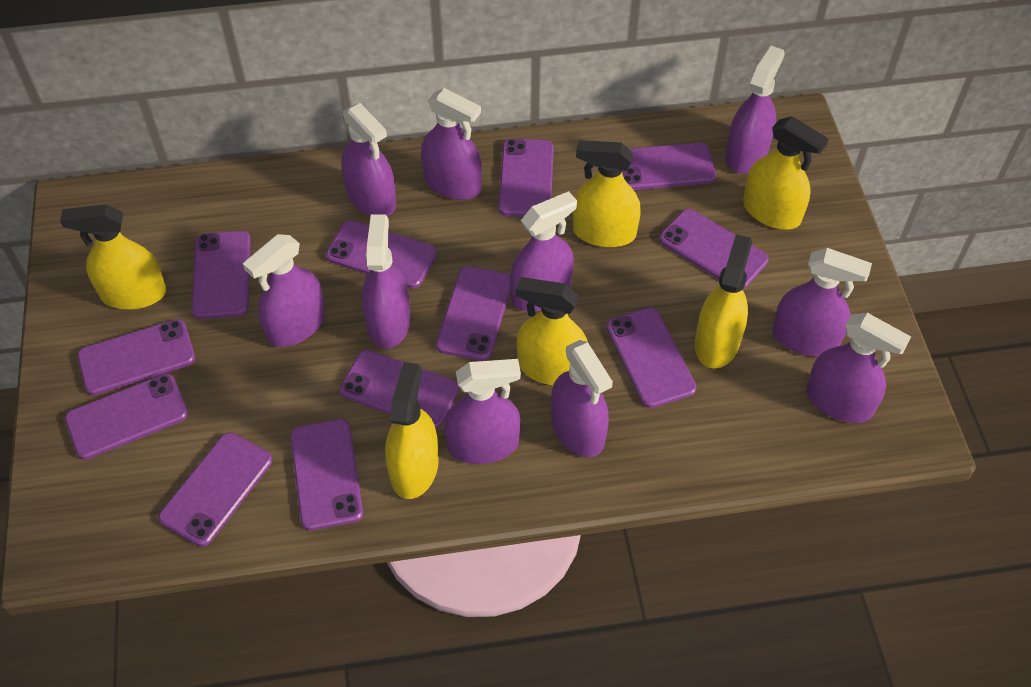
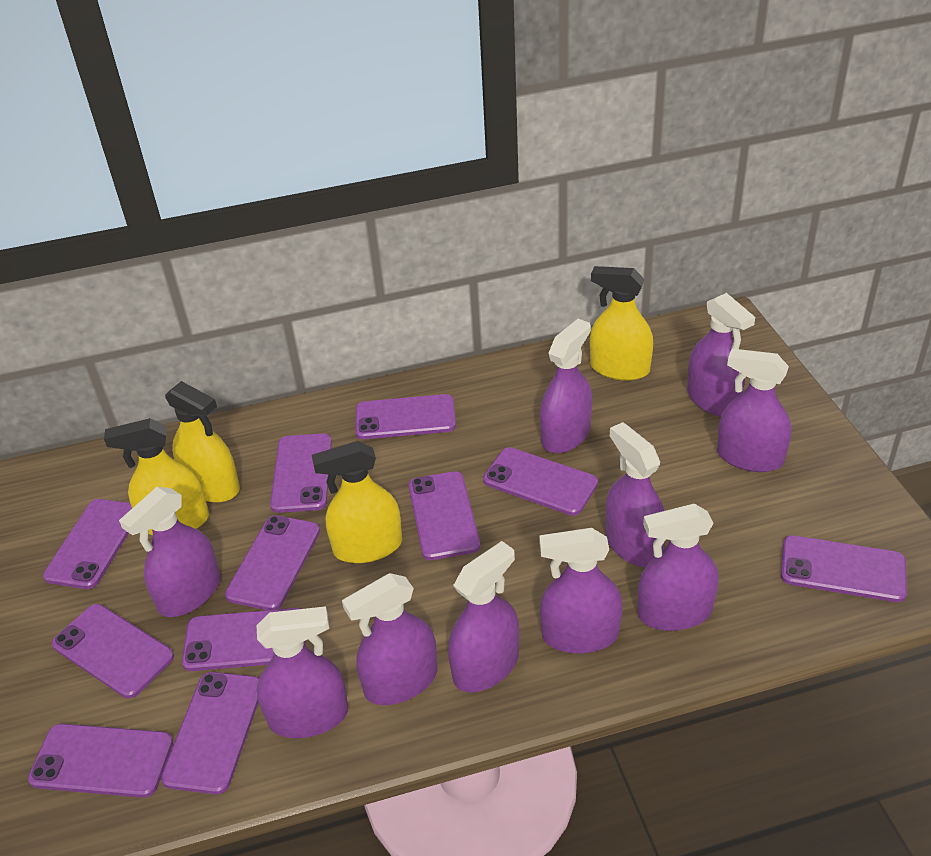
purple phone: 12 -> 11
yellow spray bottle: 6 -> 4

